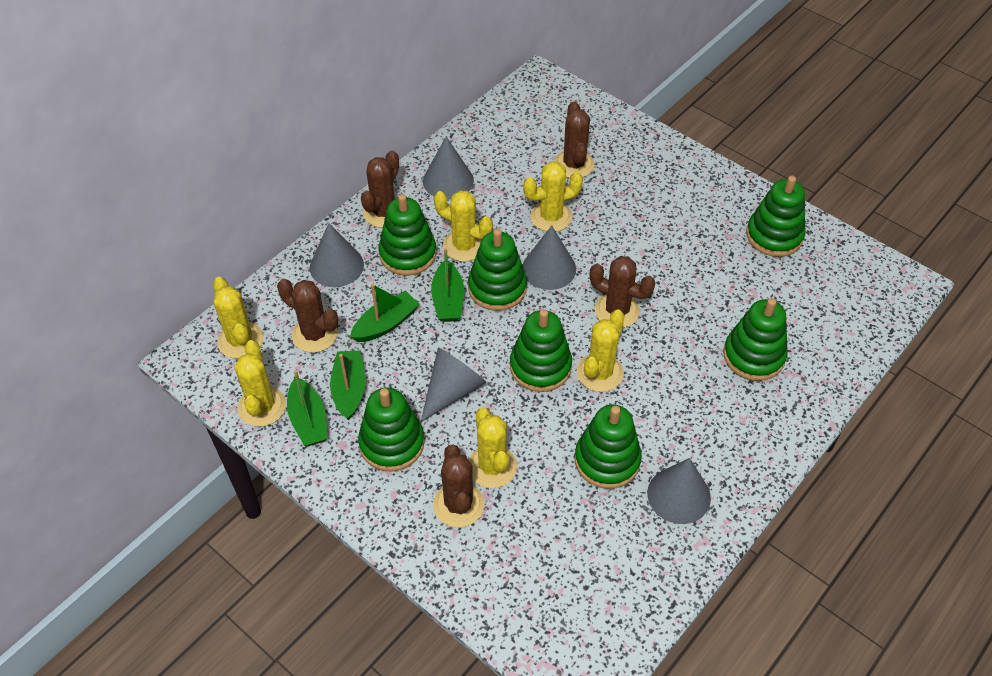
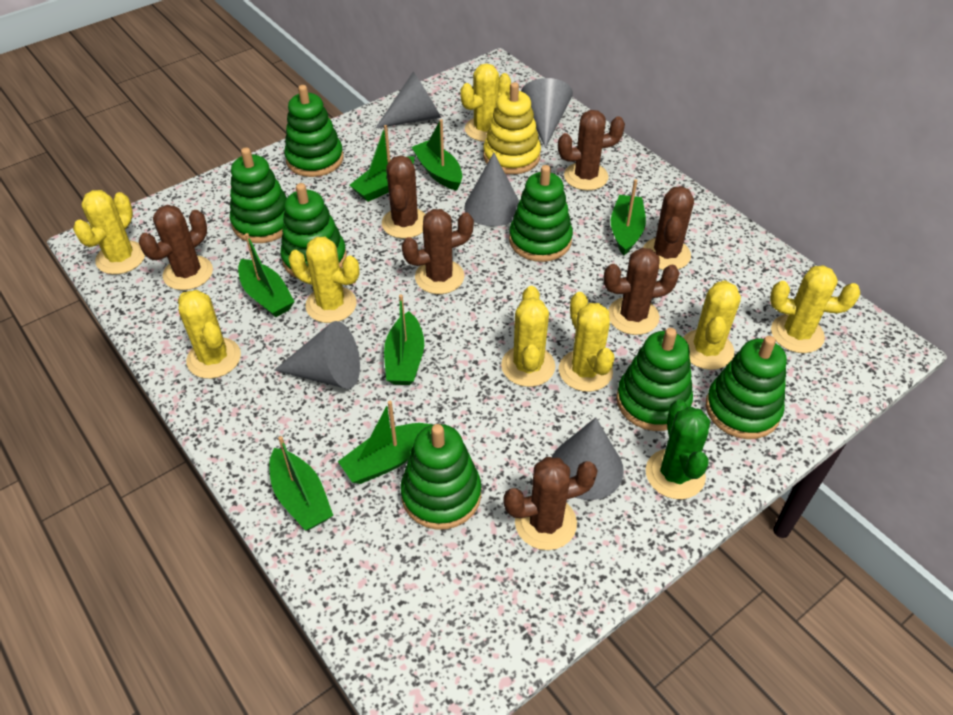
brown cactus: 5 -> 7
green boat: 4 -> 7
green cactus: 0 -> 1
yellow cactus: 6 -> 8
yellow stacking toy: 0 -> 1

